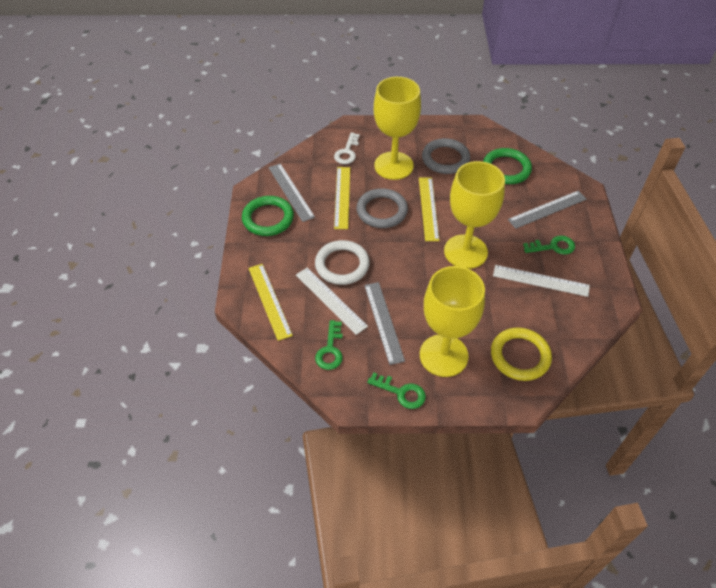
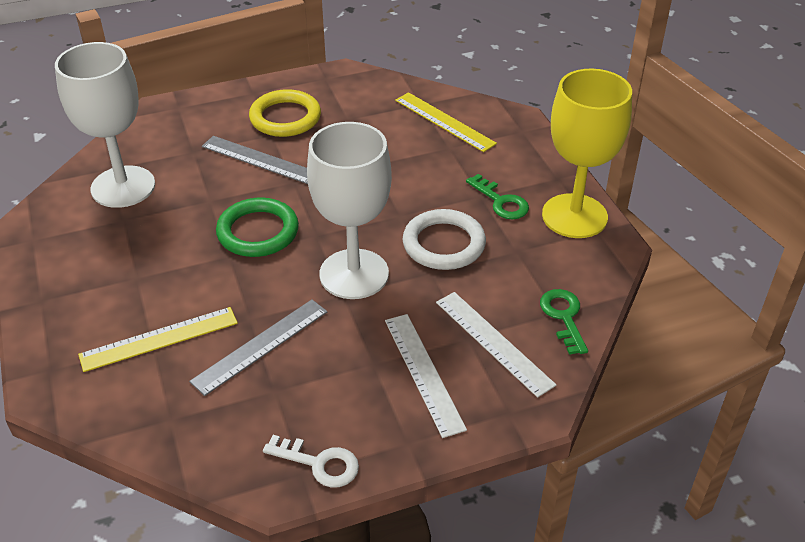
green key: 3 -> 2
green ring: 2 -> 1
grey ring: 2 -> 0
grey ruler: 3 -> 2
white goblet: 0 -> 2
yellow goblet: 3 -> 1
yellow ruler: 3 -> 2

